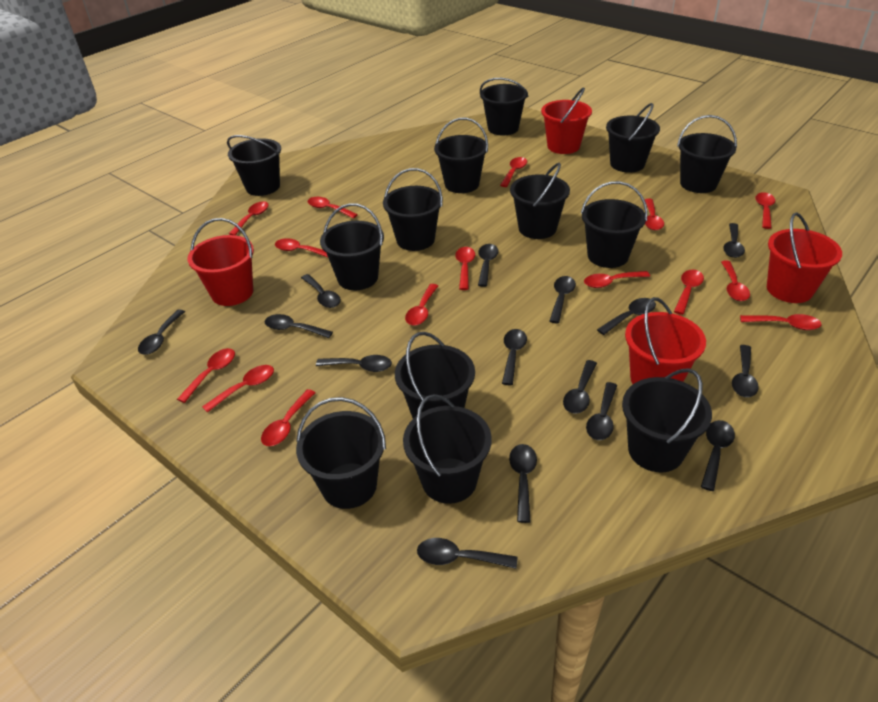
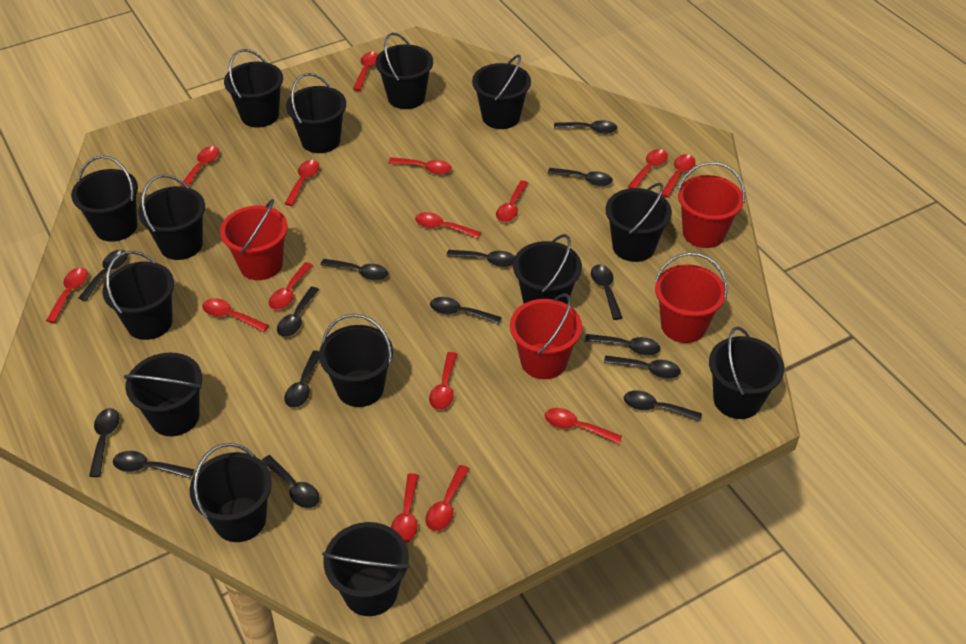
black bucket: 13 -> 14

